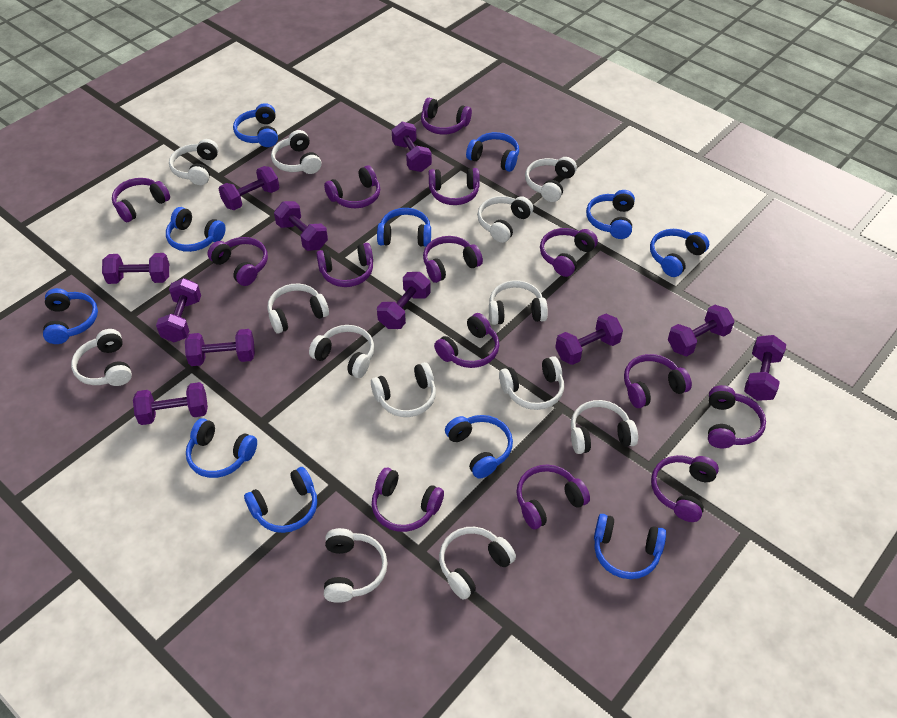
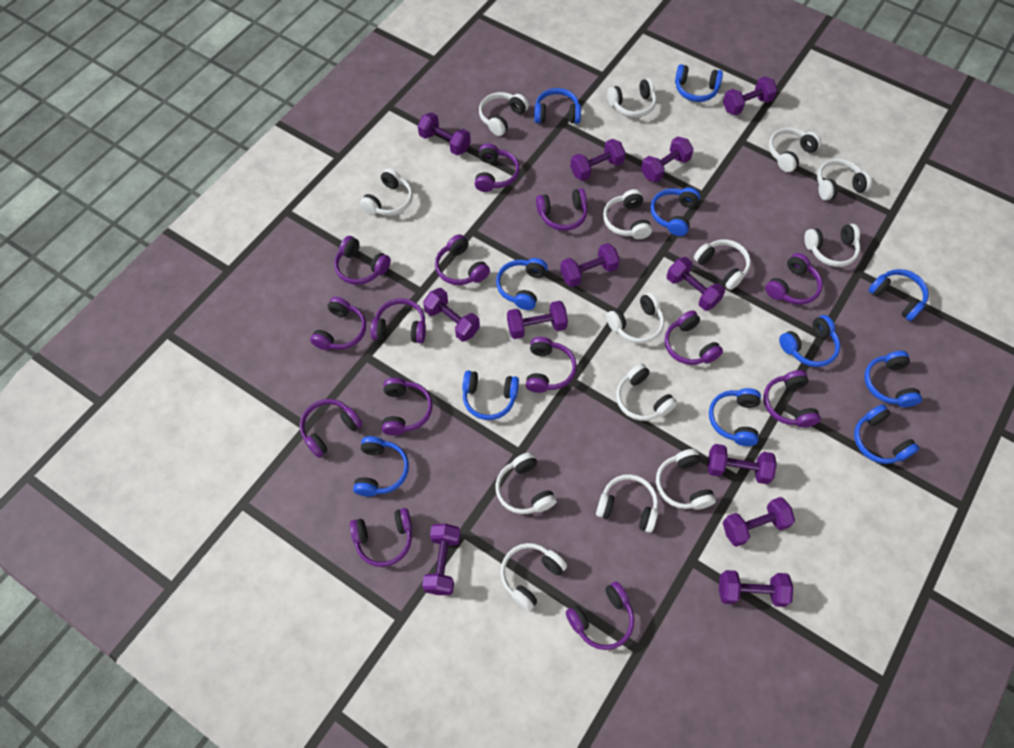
purple dumbbell: 11 -> 12
white headphones: 13 -> 14

